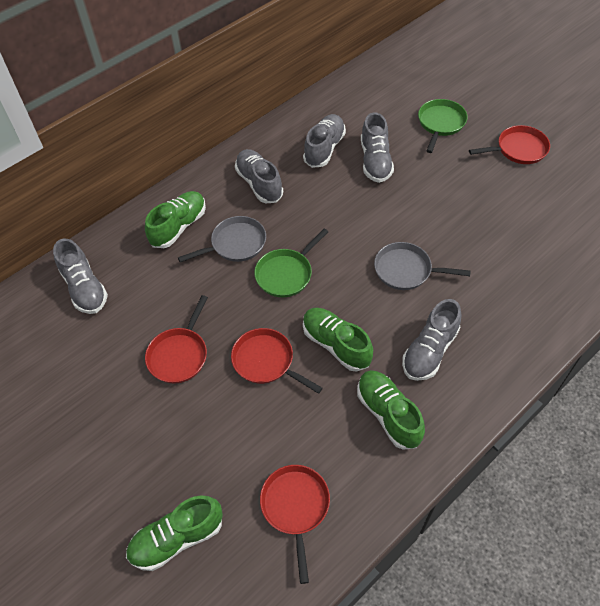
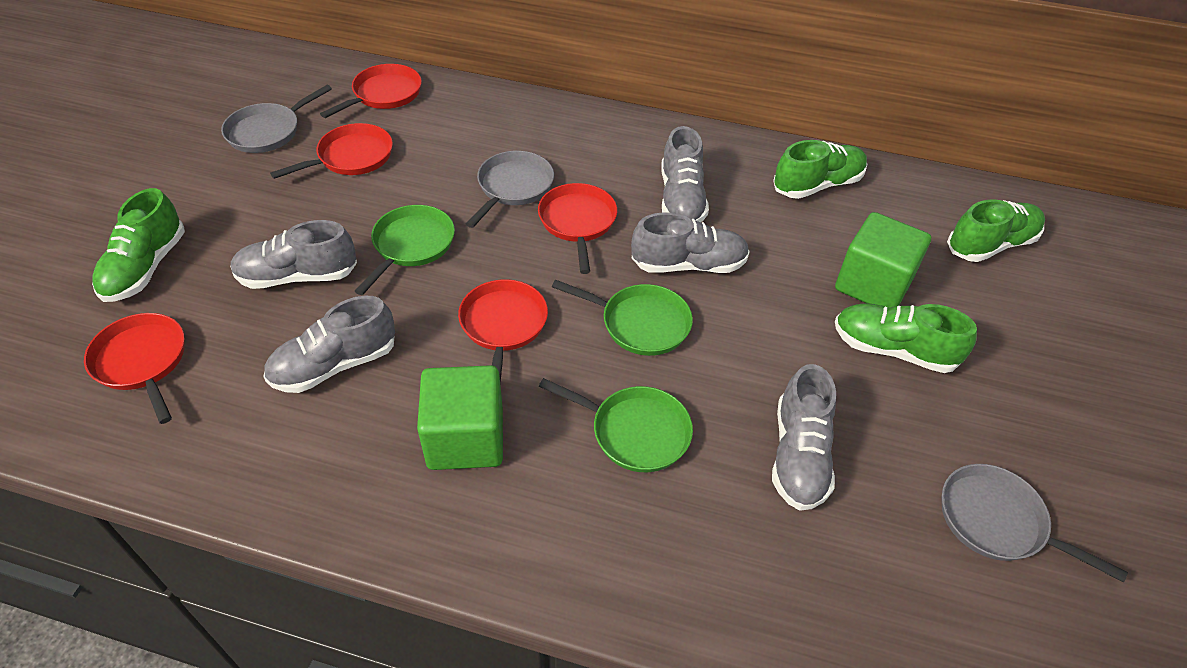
green cube: 0 -> 2
green pan: 2 -> 3
grey pan: 2 -> 3
red pan: 4 -> 5

